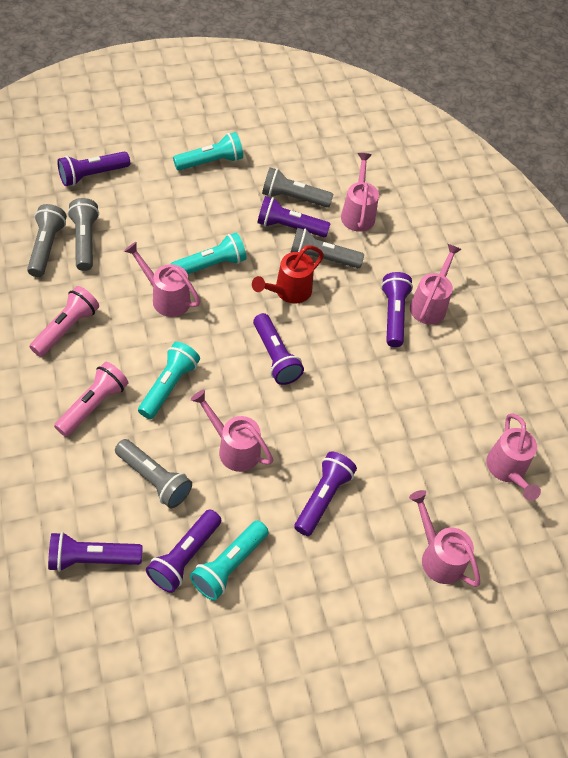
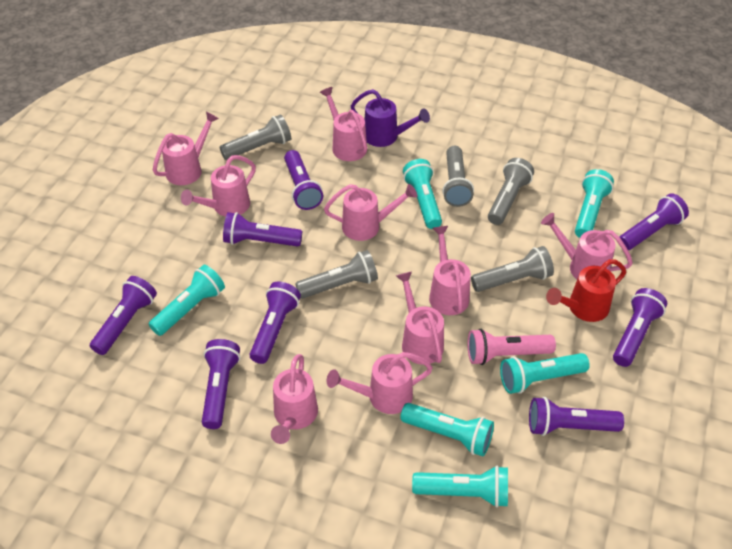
pink flashlight: 2 -> 1
pink watering can: 6 -> 9
purple flashlight: 7 -> 8
purple watering can: 0 -> 1
turquoise flashlight: 4 -> 6

